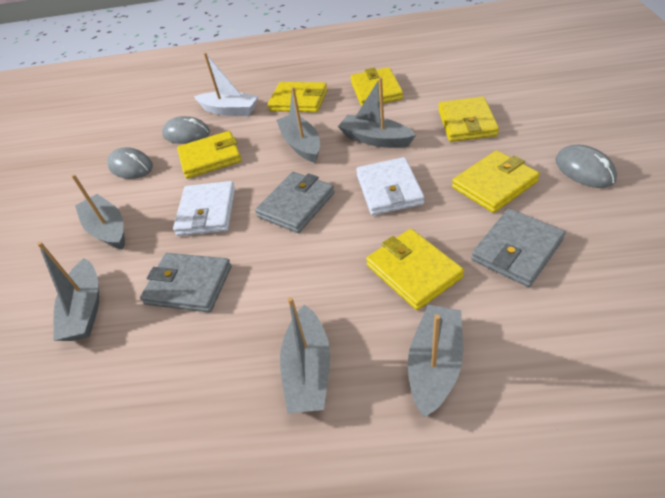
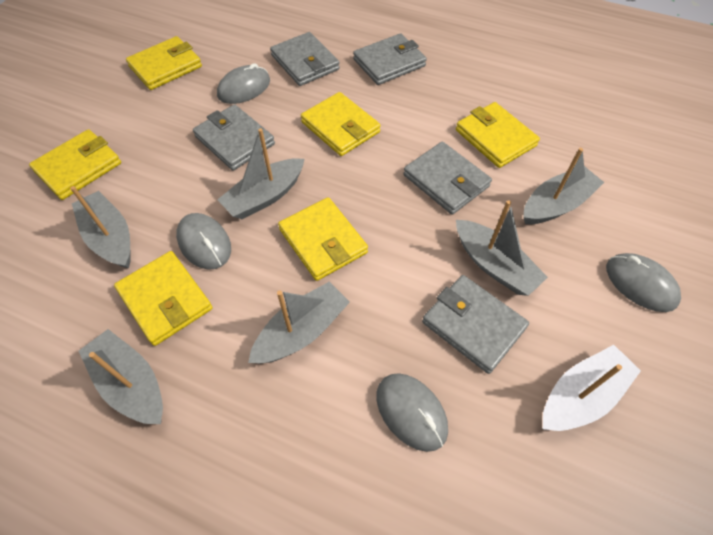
grey mouse: 3 -> 4
grey wallet: 3 -> 5
white wallet: 2 -> 0

